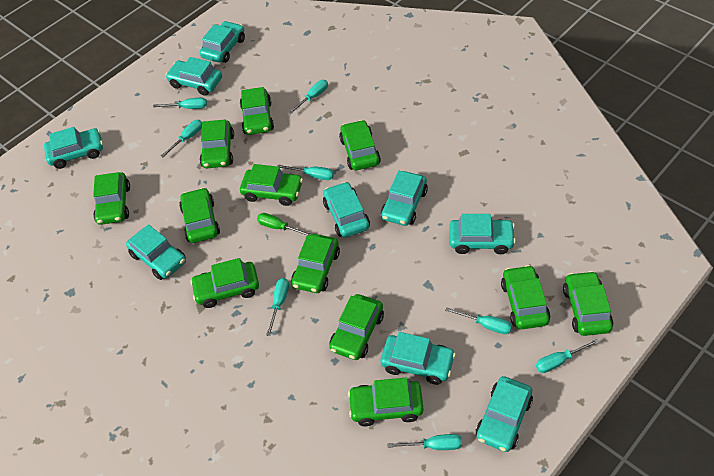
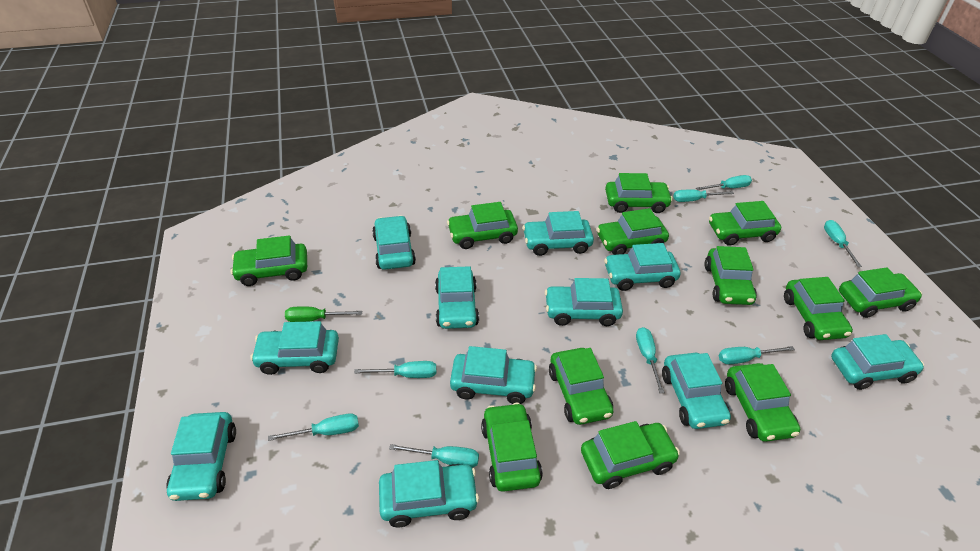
turquoise car: 9 -> 11

